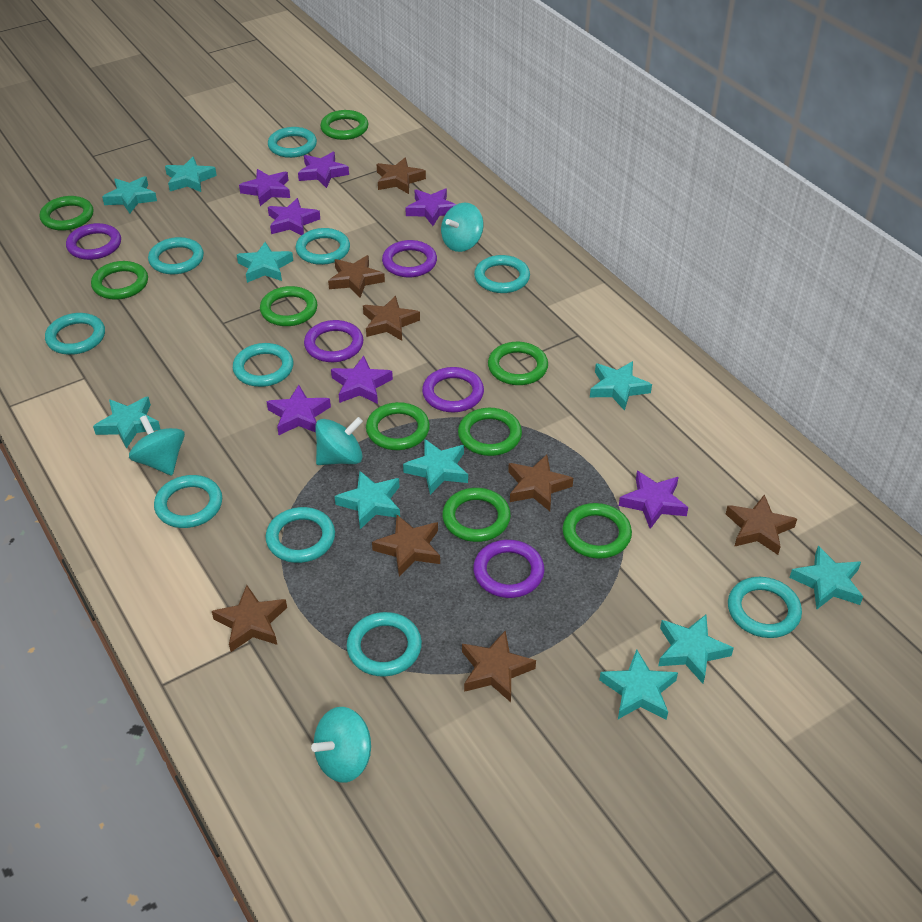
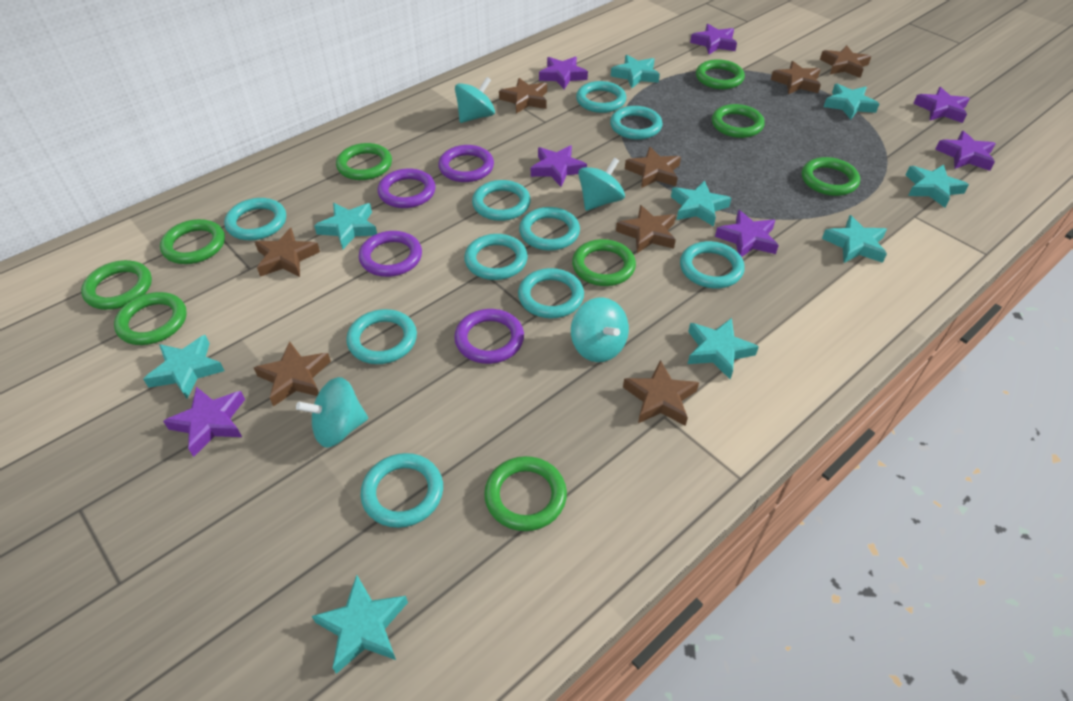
purple ring: 5 -> 4
turquoise star: 10 -> 9

